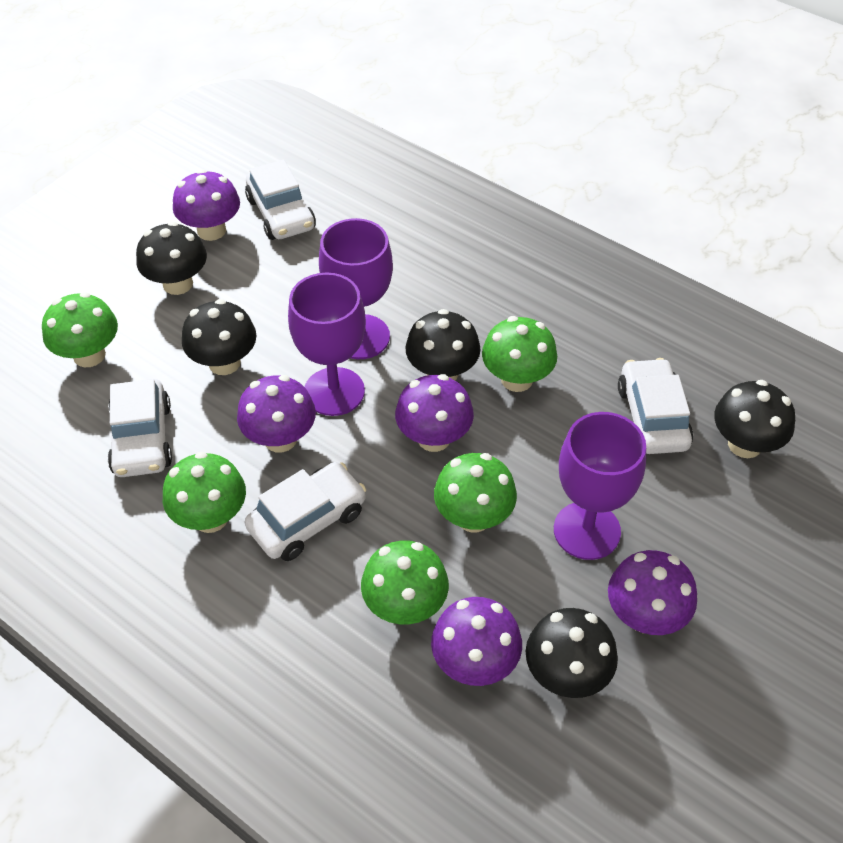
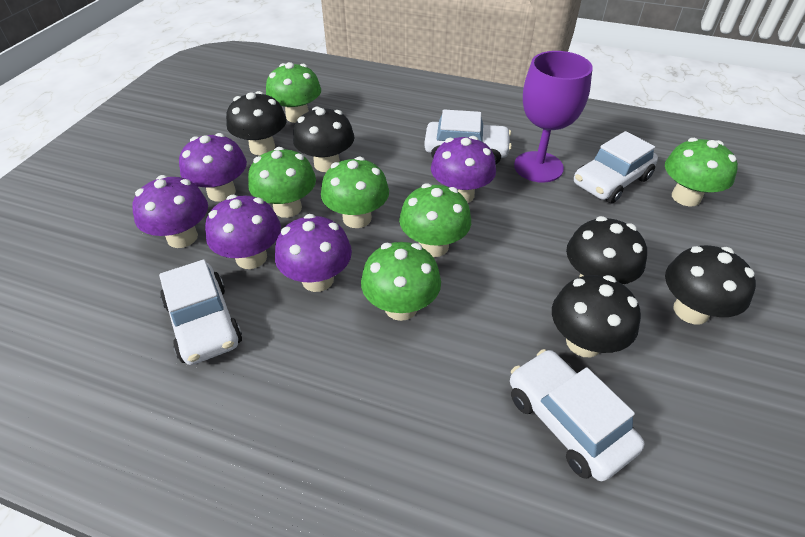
green mushroom: 5 -> 6
purple goblet: 3 -> 1

